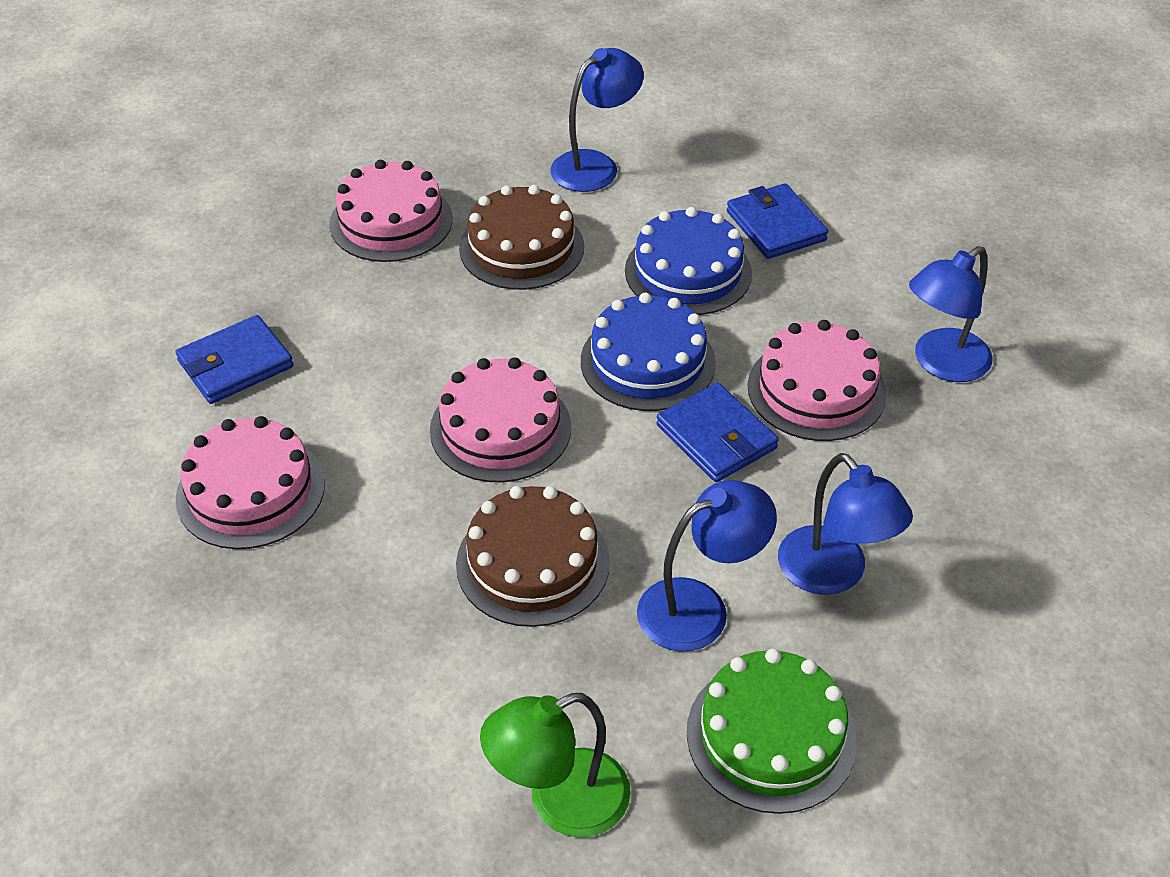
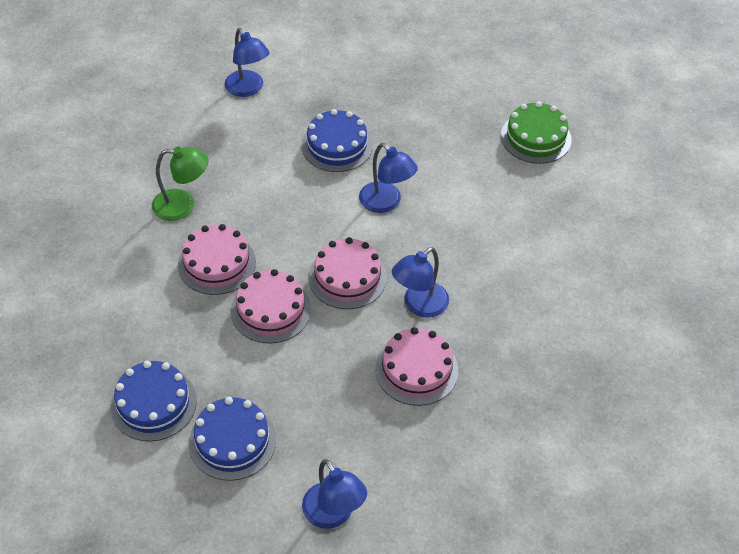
blue cake: 2 -> 3
blue wallet: 3 -> 0
brown cake: 2 -> 0

